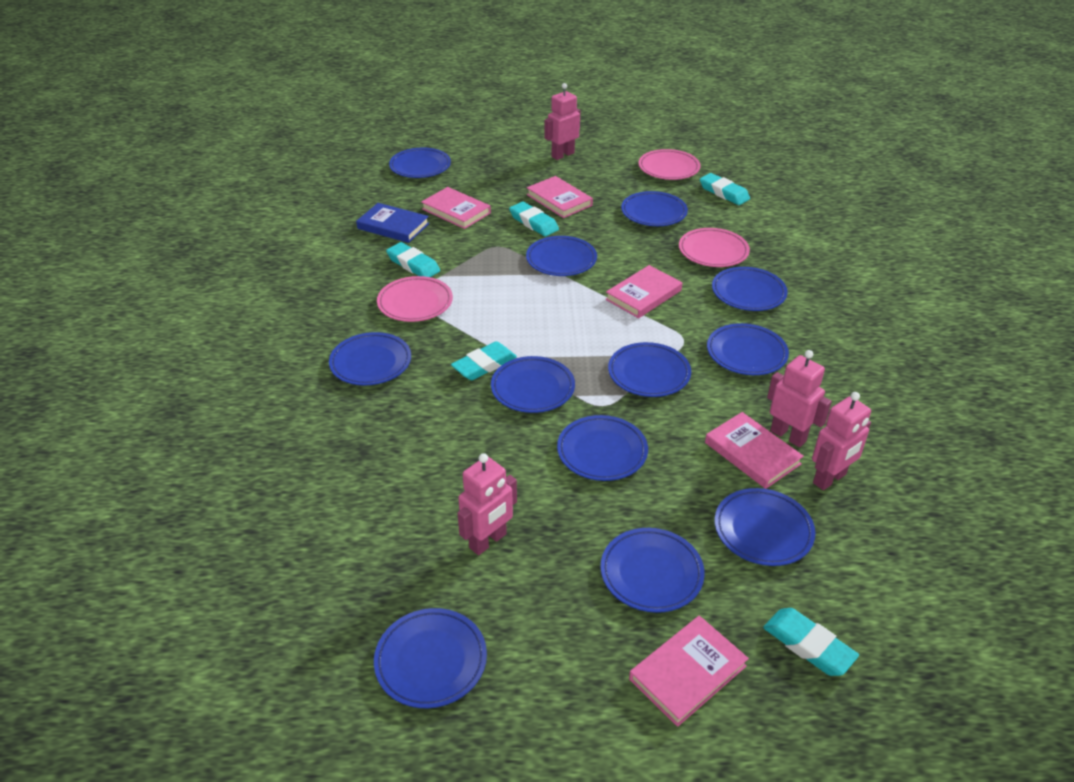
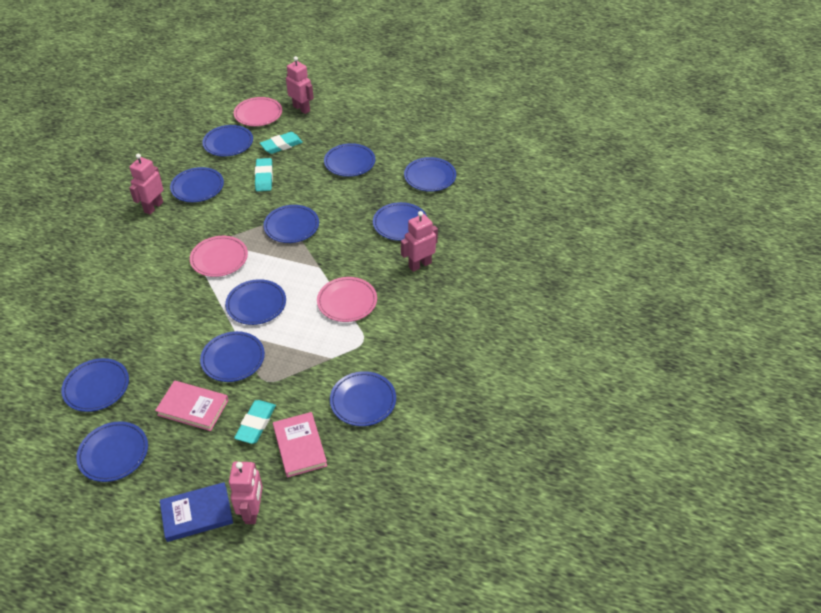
blue plate: 12 -> 11
pink book: 5 -> 2
turquoise eraser: 5 -> 3

